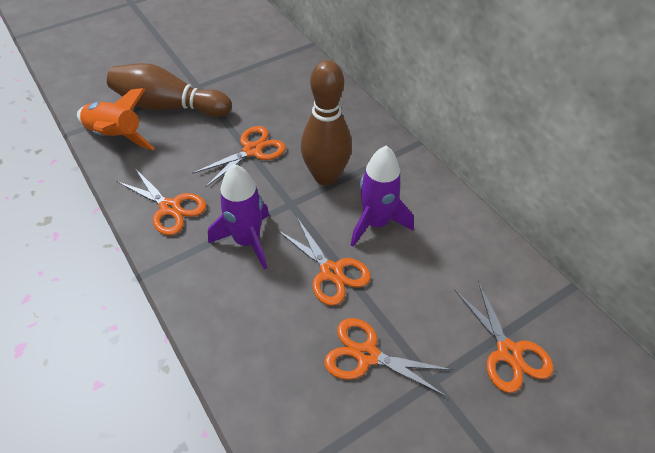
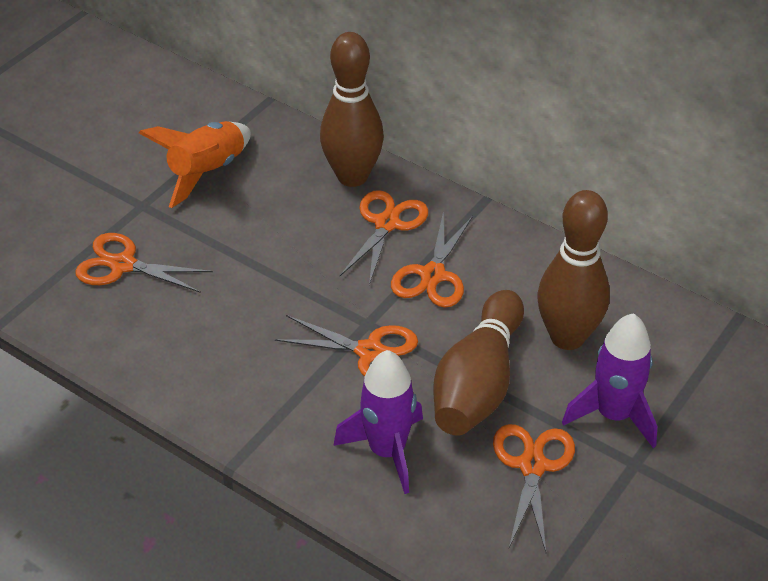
brown bowling pin: 2 -> 3

